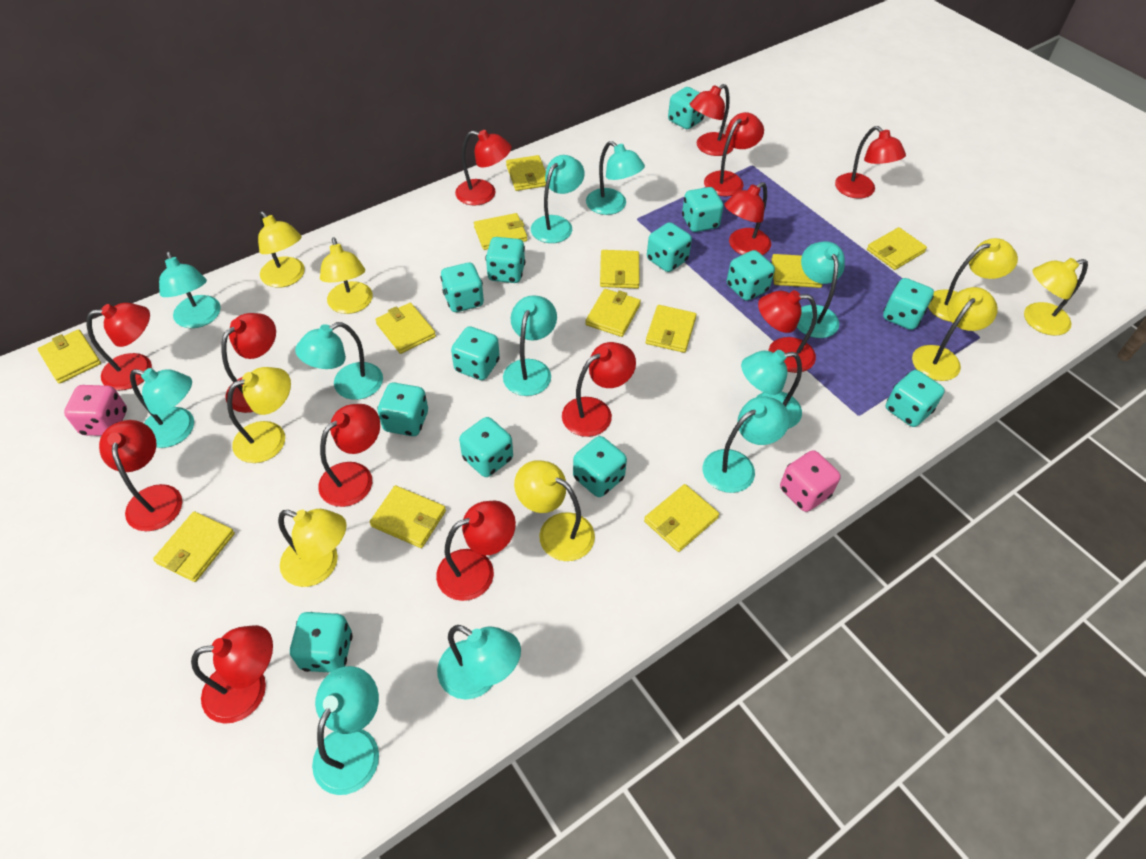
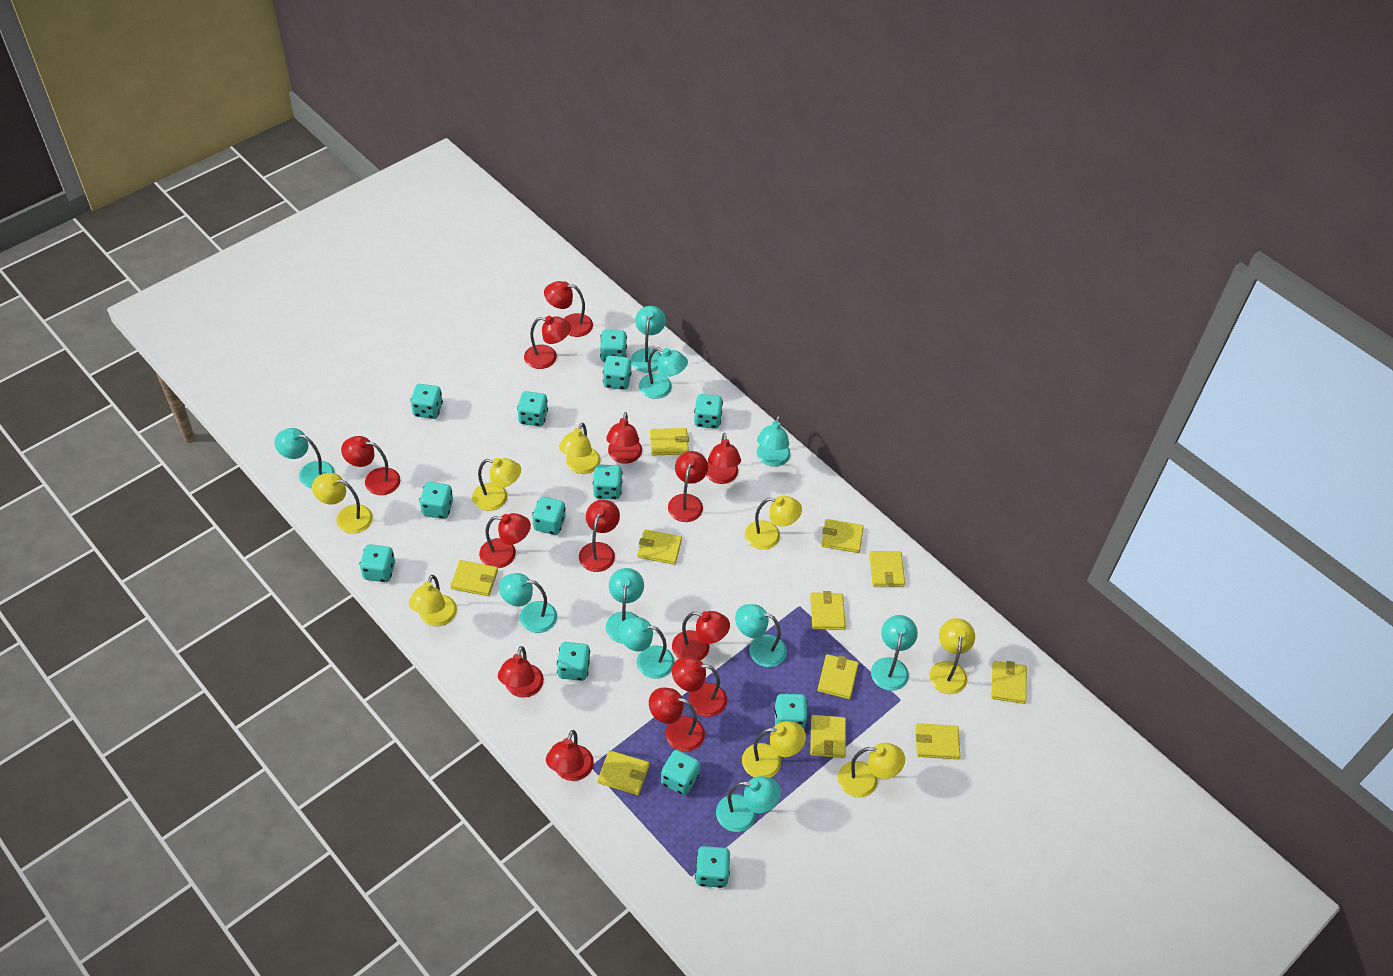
pink dice: 2 -> 0
turquoise lamp: 11 -> 10
yellow wallet: 12 -> 11

